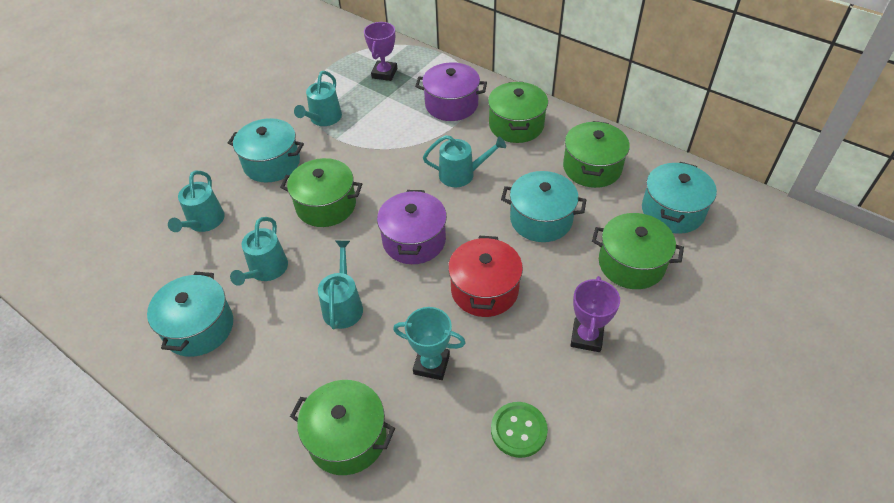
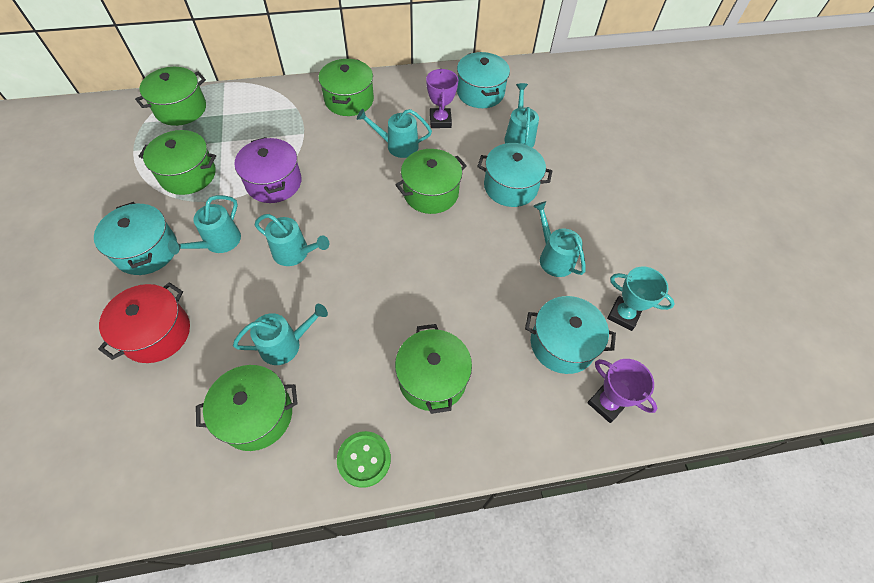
green pot: 5 -> 6
purple pot: 2 -> 1
turquoise watering can: 5 -> 6

